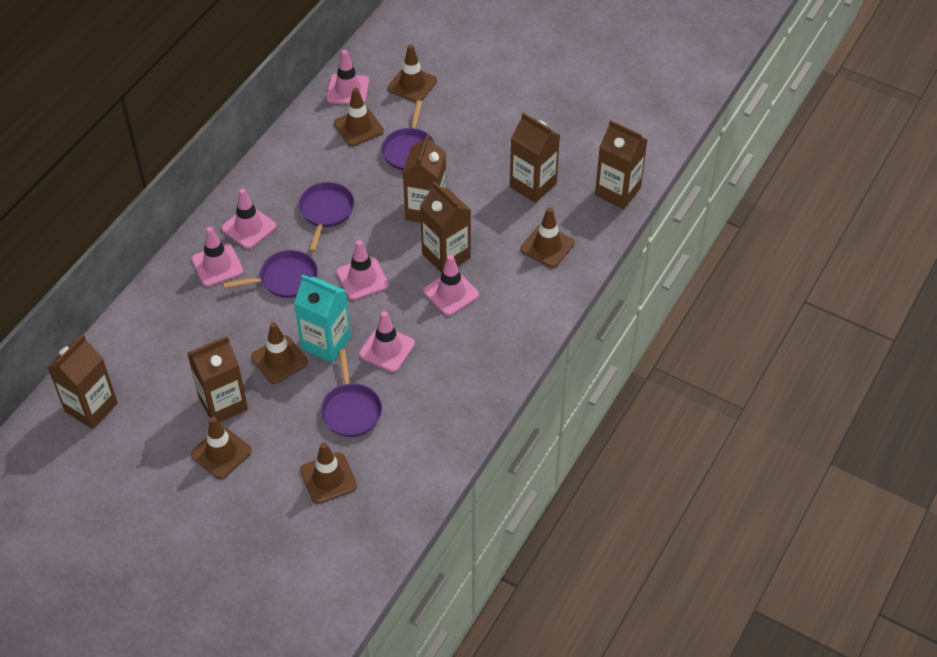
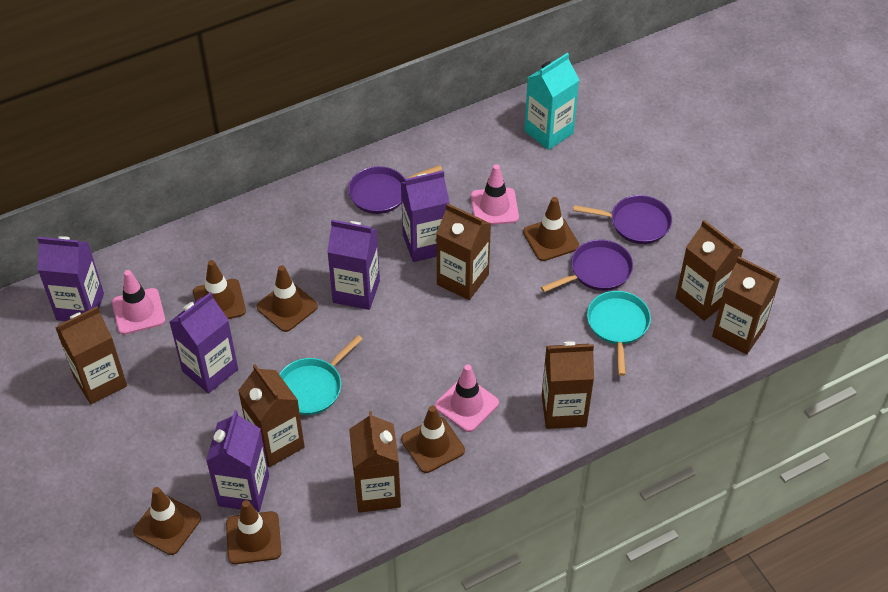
brown carton: 6 -> 7
pink traffic cone: 6 -> 3
purple carton: 0 -> 5
purple pan: 4 -> 3
turquoise pan: 0 -> 2

